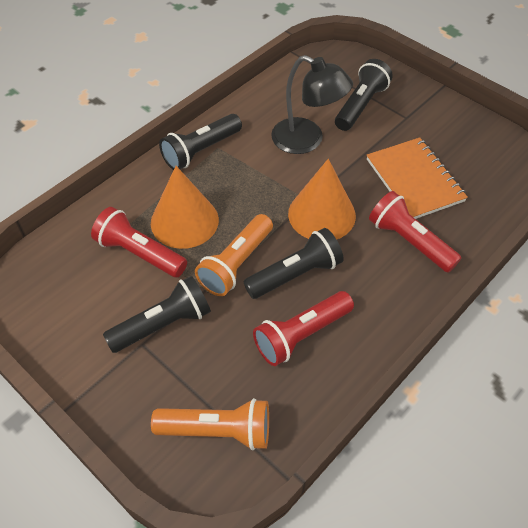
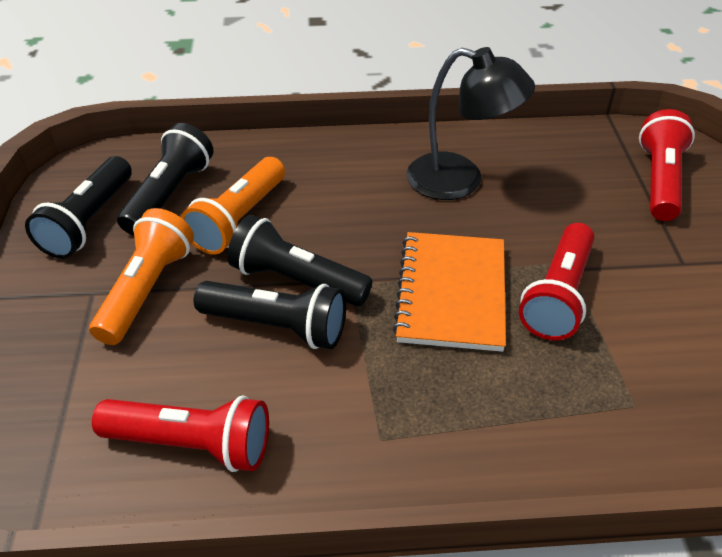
orange cone: 2 -> 0

